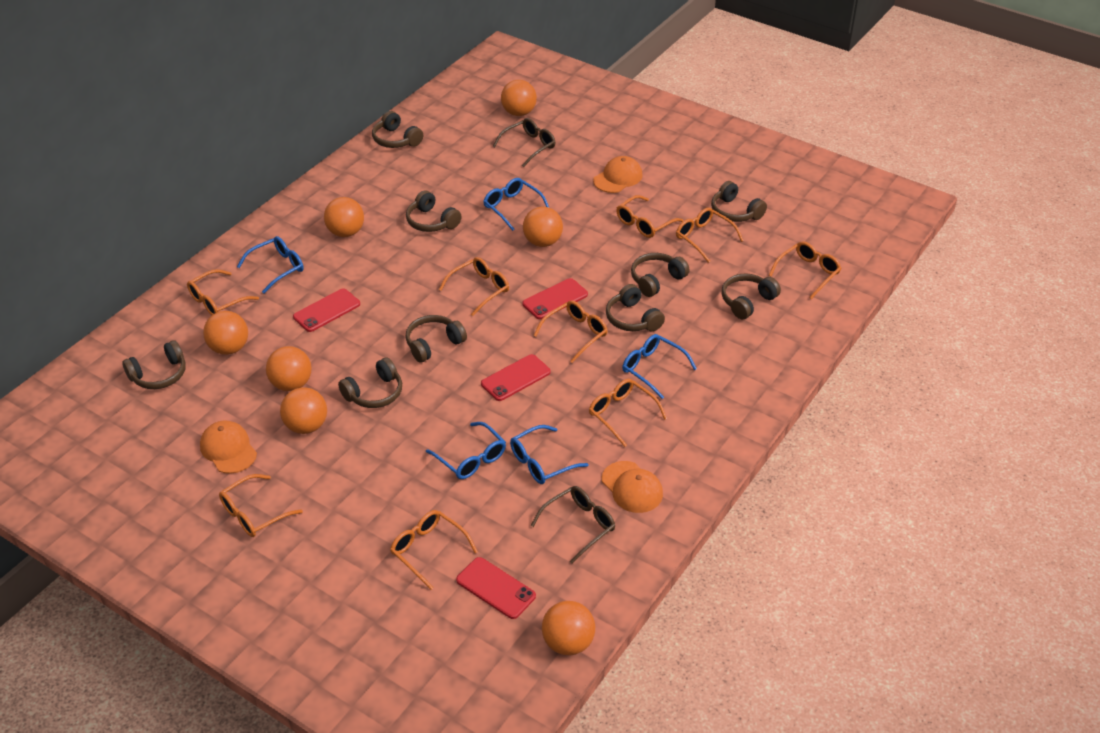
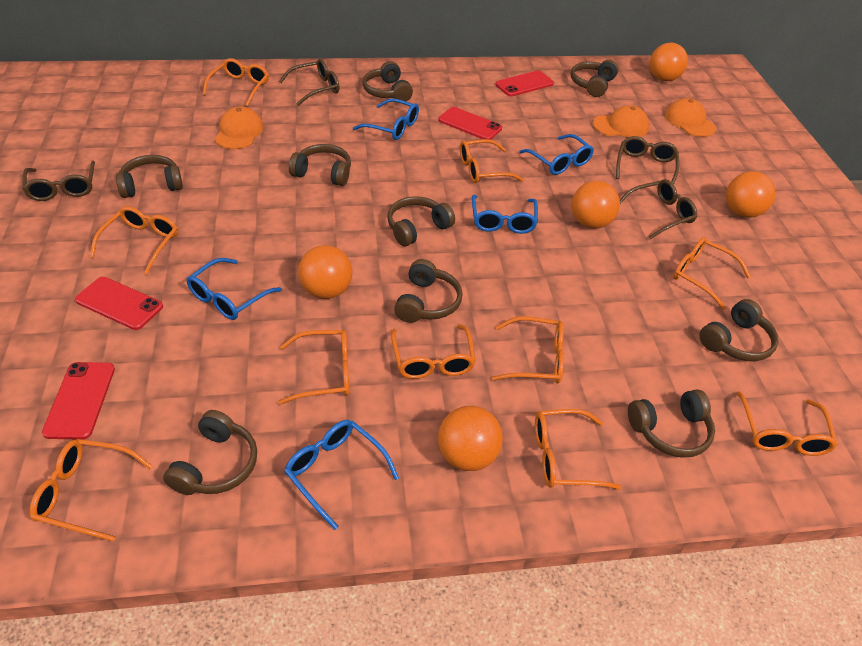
brown glasses: 2 -> 4
orange ball: 7 -> 5
orange glasses: 9 -> 10

